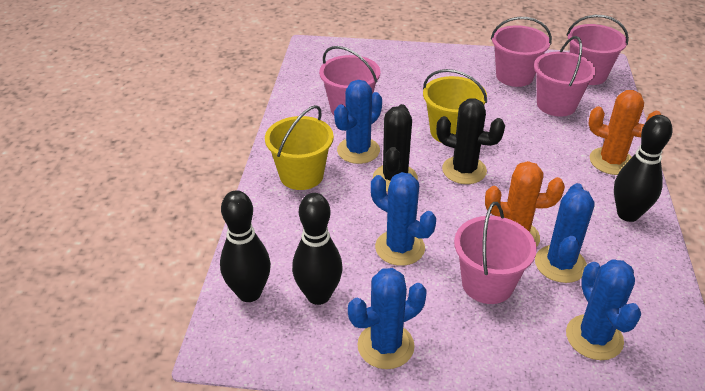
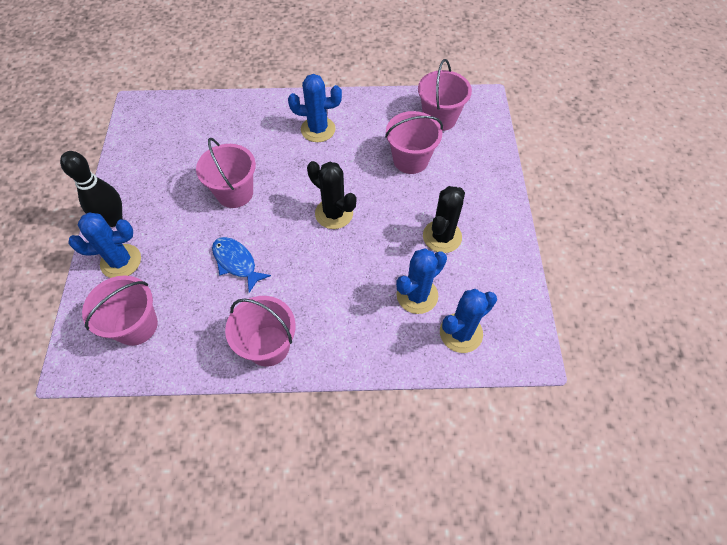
black bowling pin: 3 -> 1
blue cactus: 5 -> 4
blue fish: 0 -> 1
orange cactus: 2 -> 0
yellow bucket: 2 -> 0

